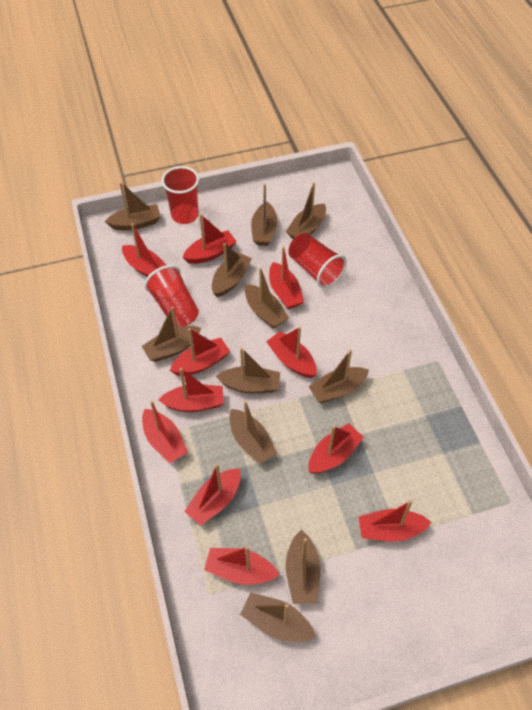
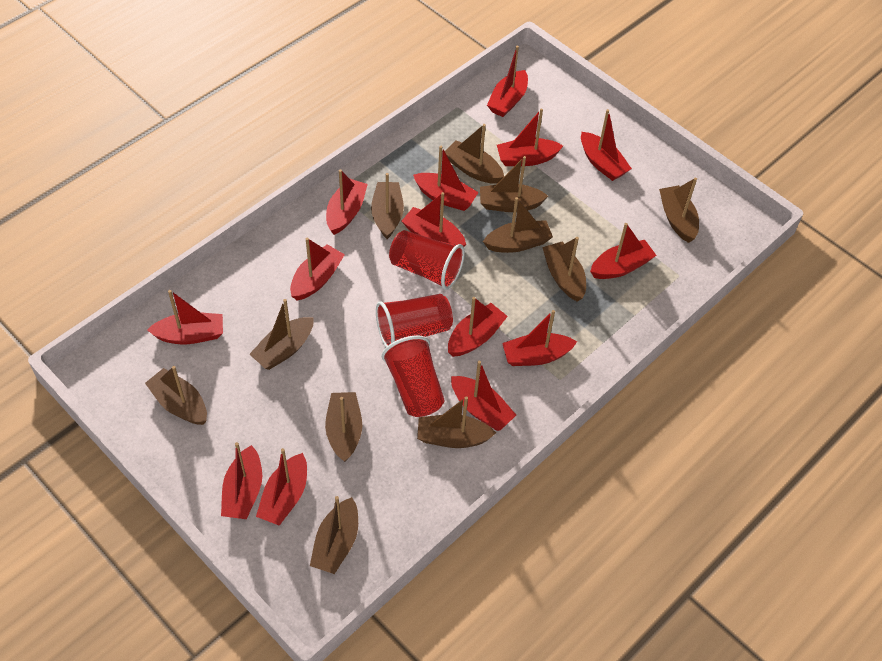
red boat: 11 -> 14

